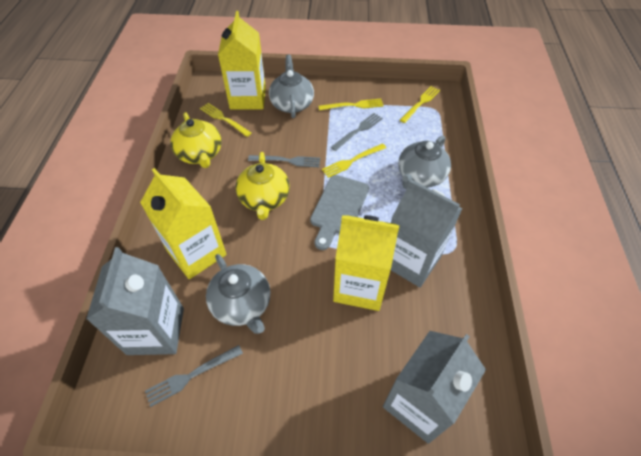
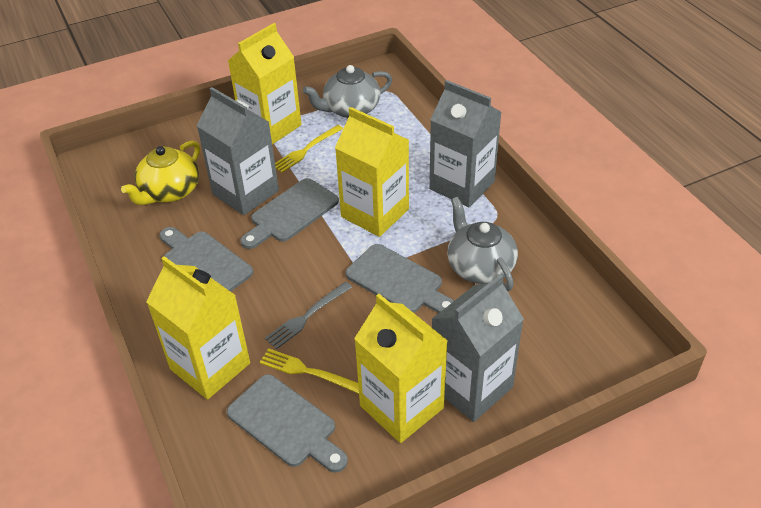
grey cutting board: 1 -> 4
grey fork: 3 -> 1
grey teapot: 3 -> 2
yellow carton: 3 -> 4
yellow fork: 4 -> 2
yellow teapot: 2 -> 1

